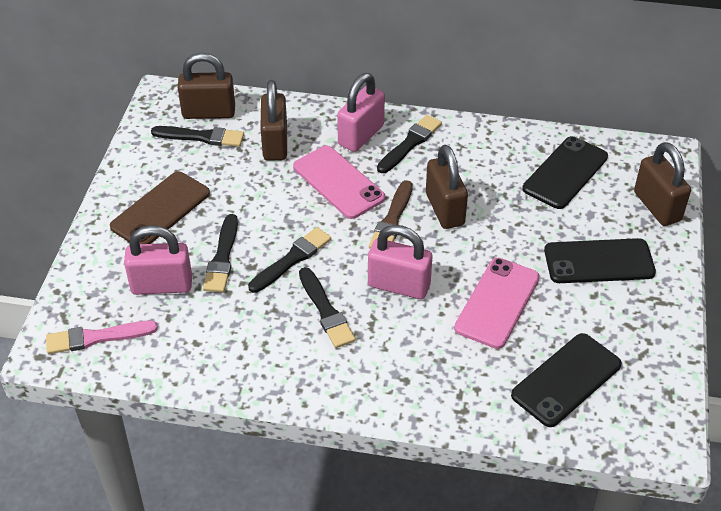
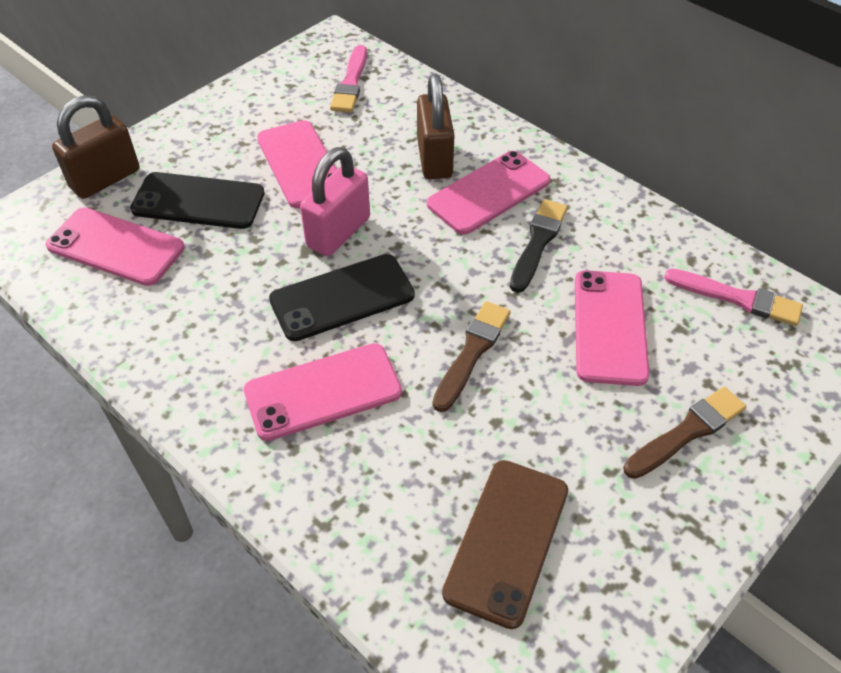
black brush: 5 -> 1
black phone: 3 -> 2
brown brush: 1 -> 2
brown padlock: 4 -> 2
pink brush: 1 -> 2
pink padlock: 3 -> 1
pink phone: 2 -> 5

